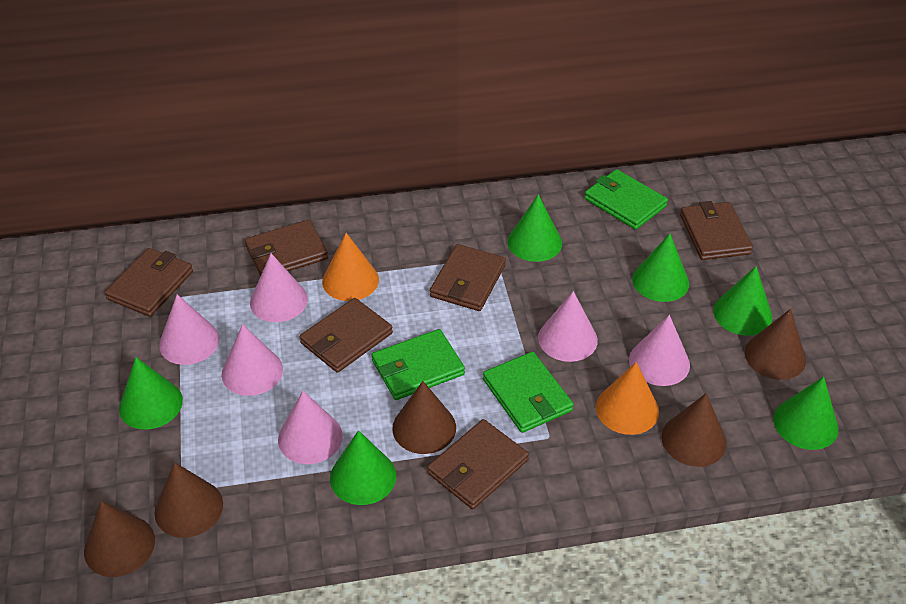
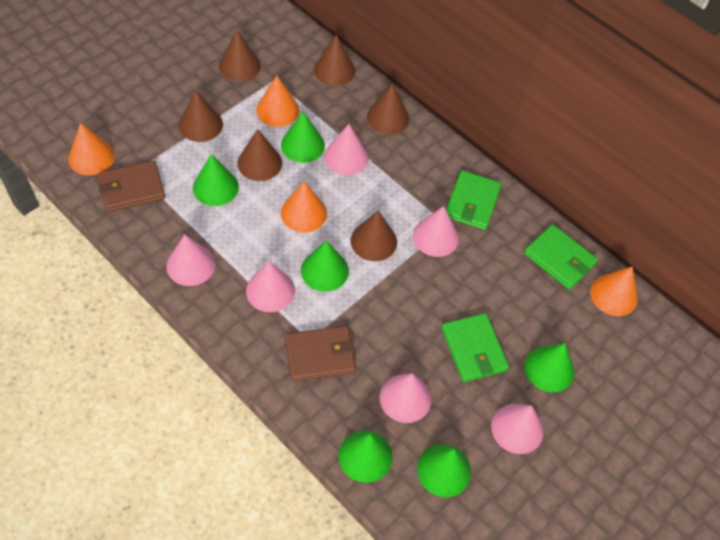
brown cone: 5 -> 6
brown wallet: 6 -> 2
orange cone: 2 -> 4

